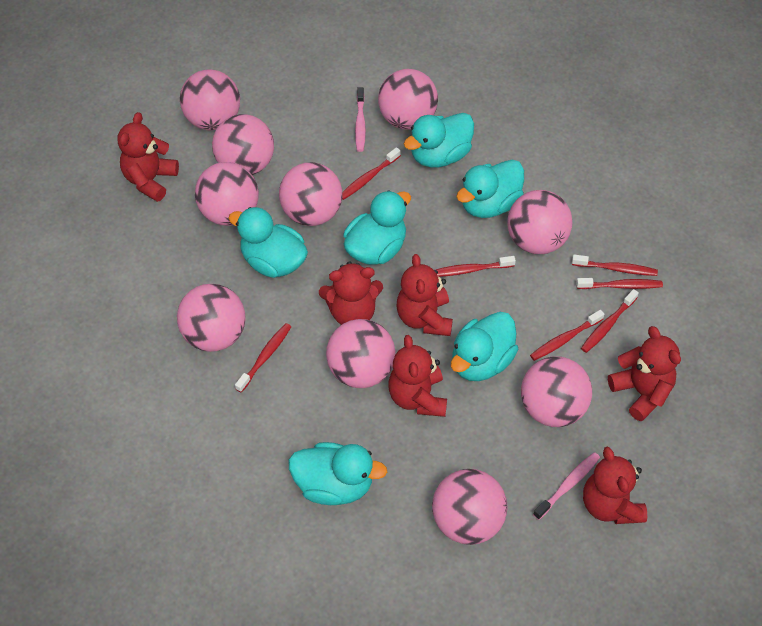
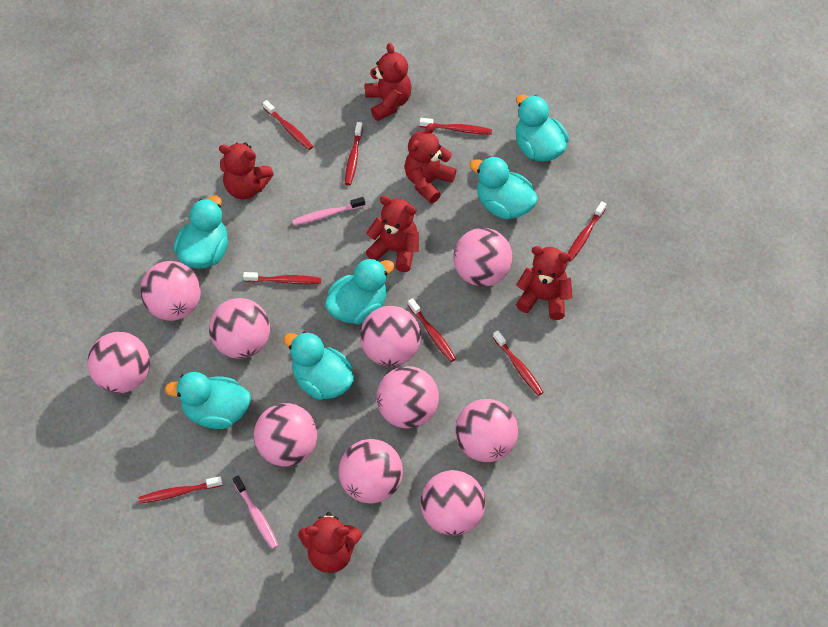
red toothbrush: 7 -> 8

